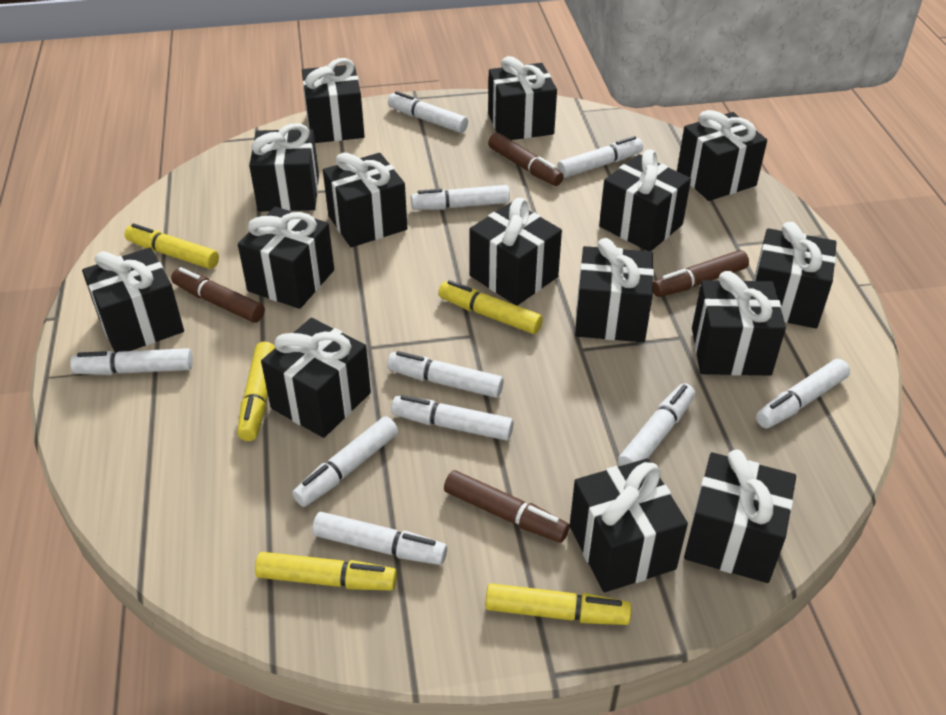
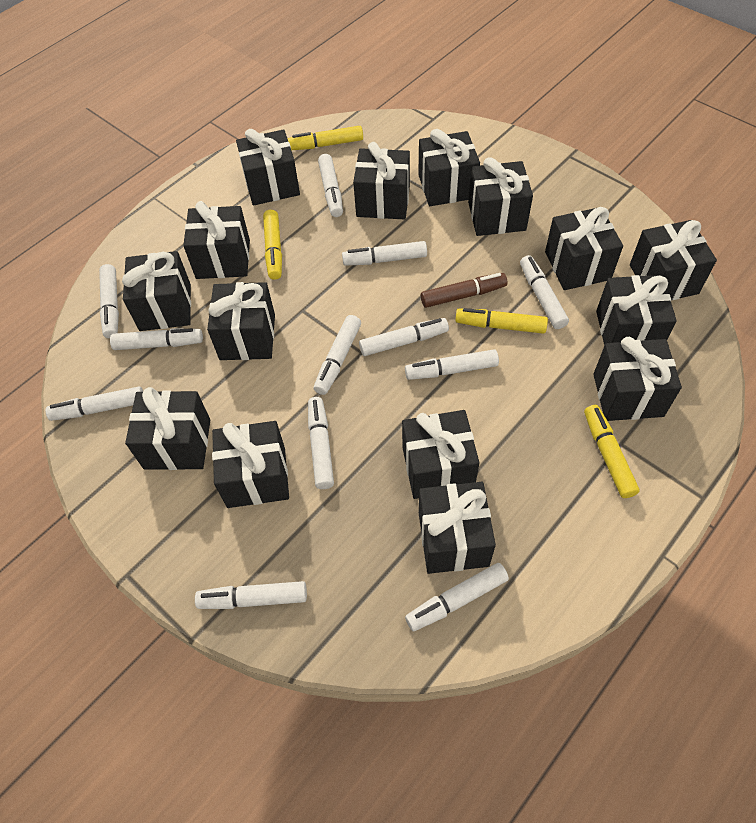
brown marker: 4 -> 1
white marker: 10 -> 12
yellow marker: 5 -> 4

